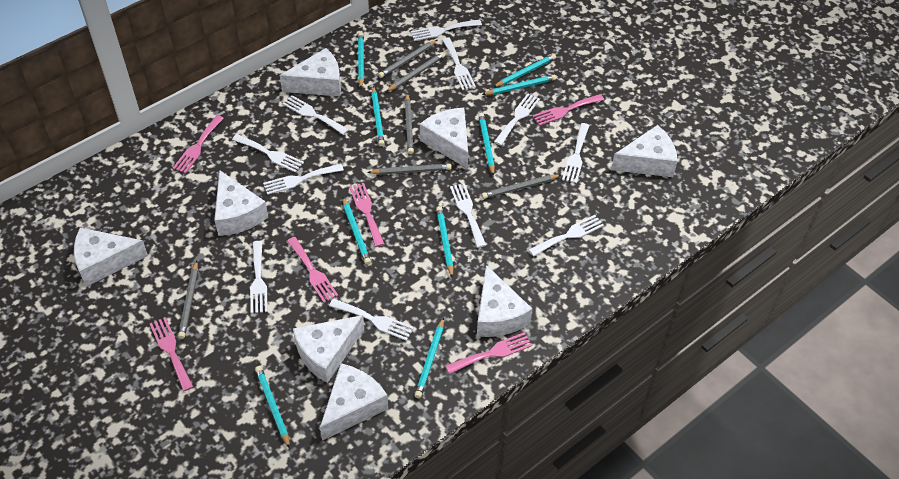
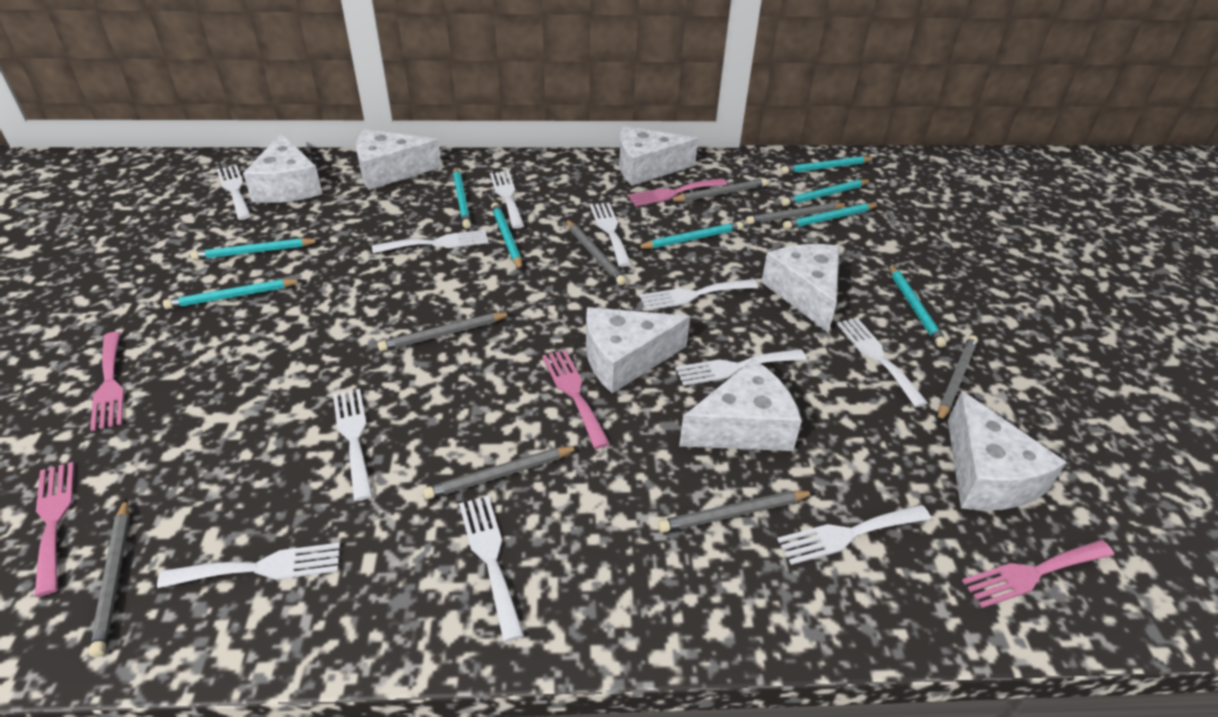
grey pencil: 6 -> 8
pink fork: 6 -> 5
white cheese: 8 -> 7

